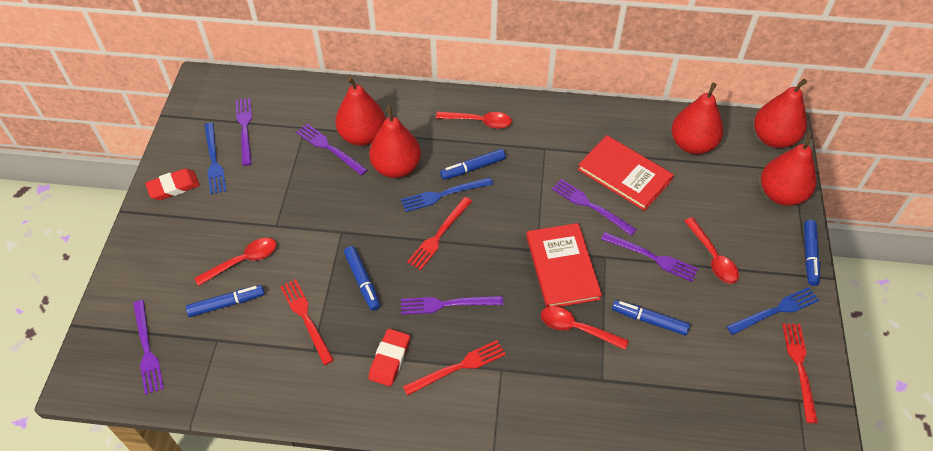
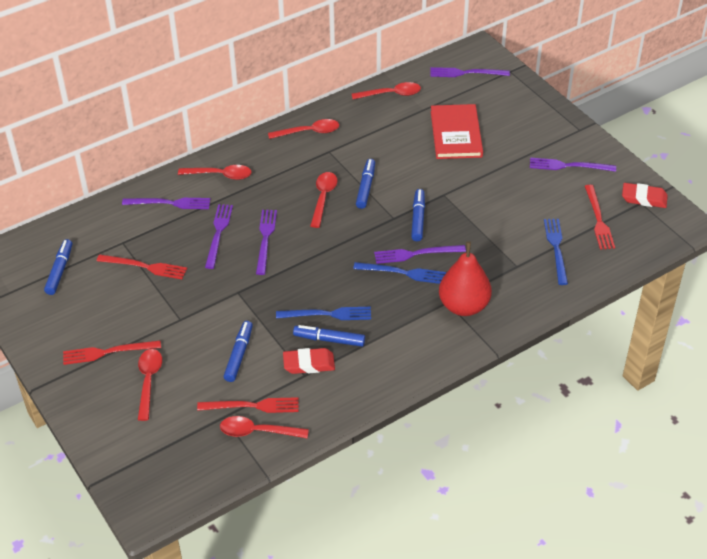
red book: 2 -> 1
red pear: 5 -> 1
red spoon: 4 -> 6

